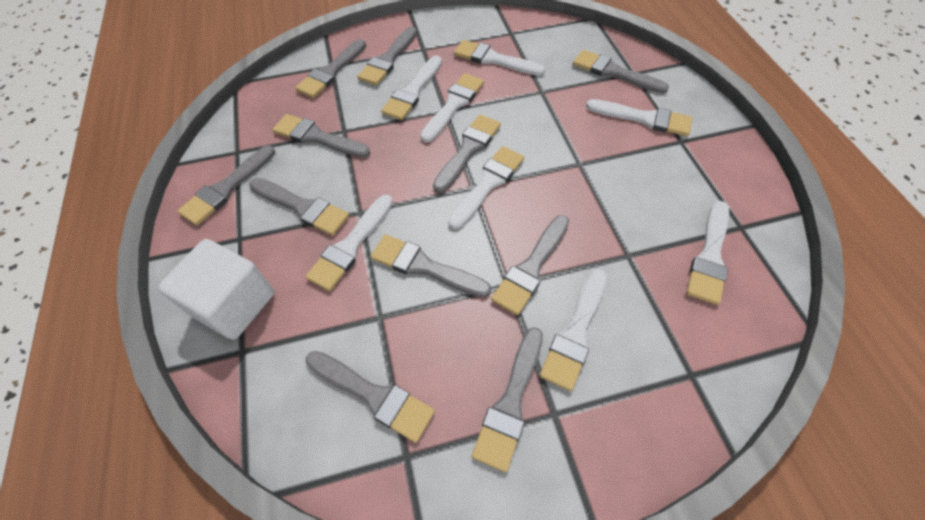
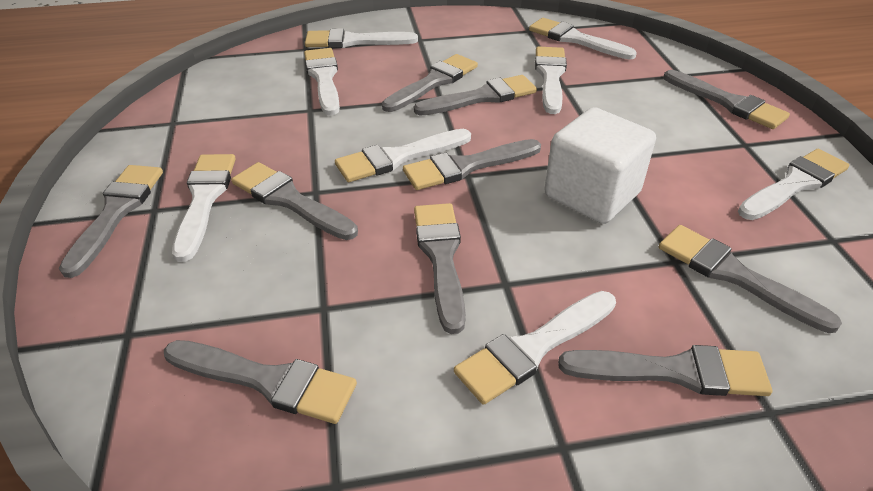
grey brush: 11 -> 10

